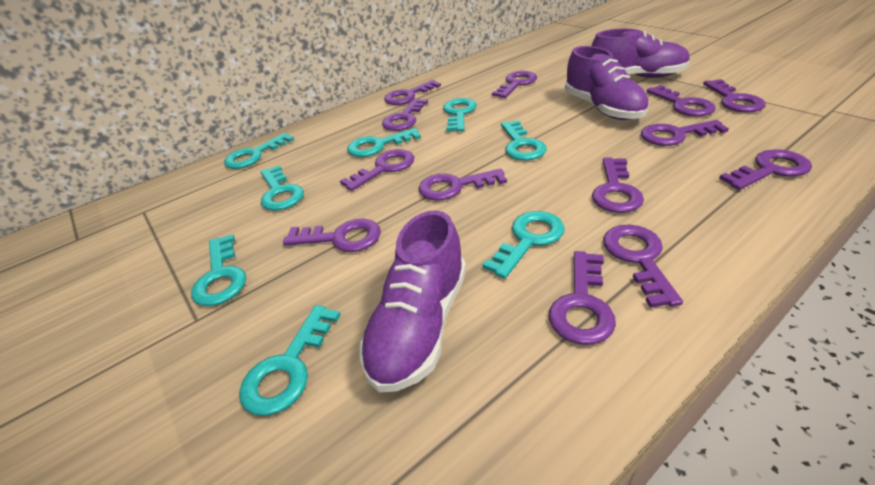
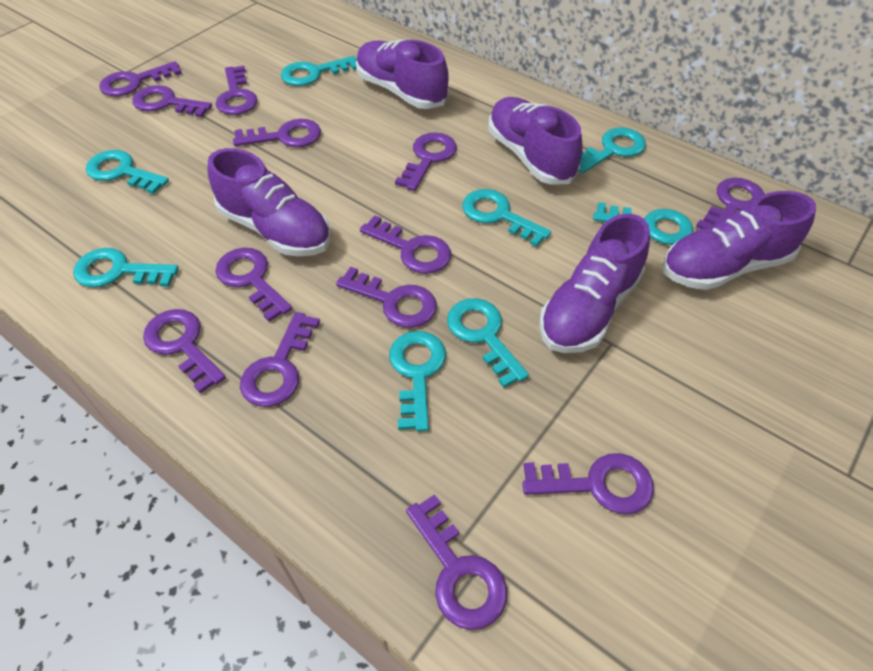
purple shoe: 3 -> 5

